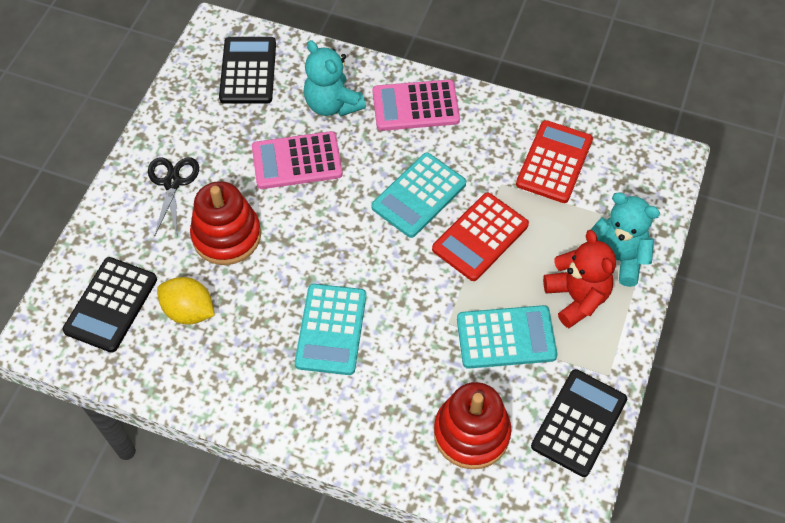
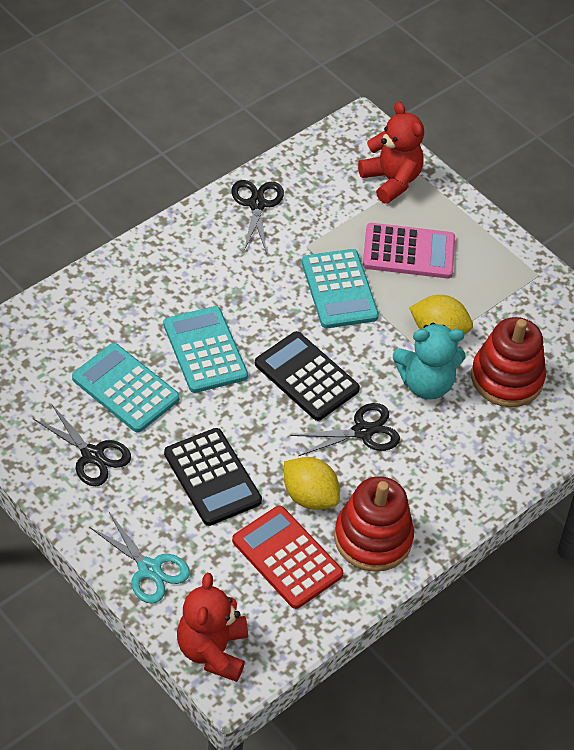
black calculator: 3 -> 2
black scissors: 1 -> 3
pink calculator: 2 -> 1
red calculator: 2 -> 1
red teddy bear: 1 -> 2
turquoise scissors: 0 -> 1
turquoise teddy bear: 2 -> 1
yellow lemon: 1 -> 2

